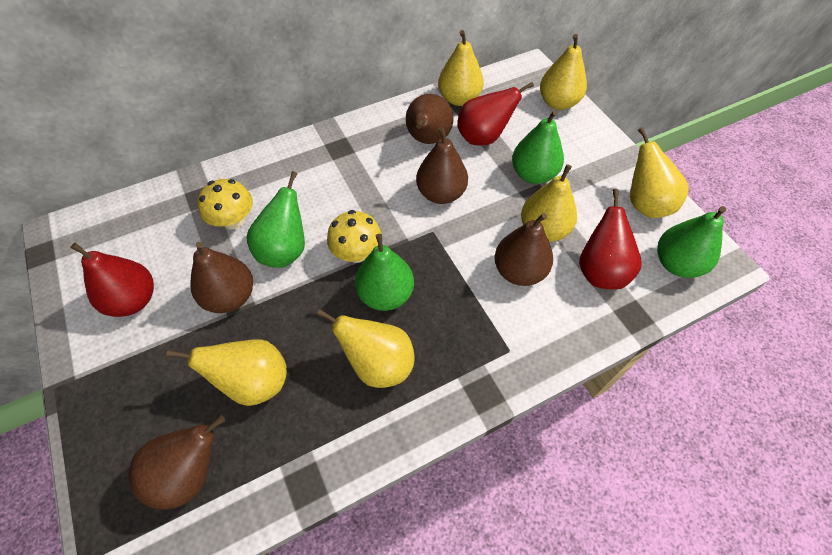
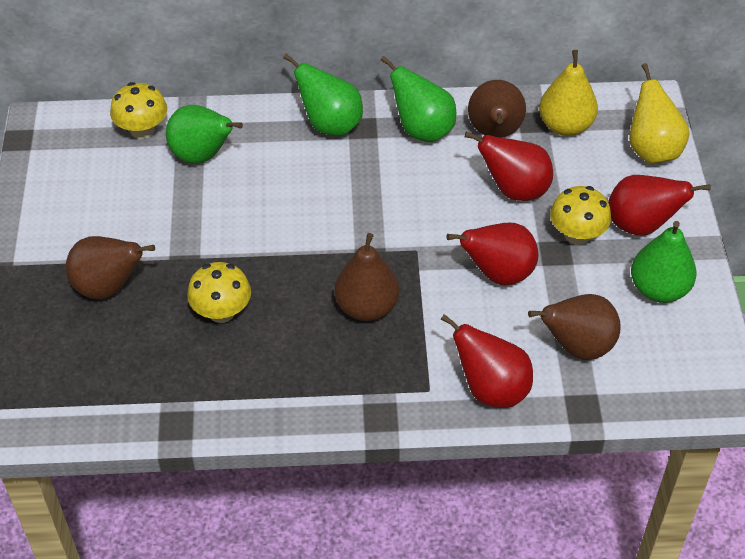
brown pear: 5 -> 4
red pear: 3 -> 4
yellow mushroom: 2 -> 3
yellow pear: 6 -> 2

